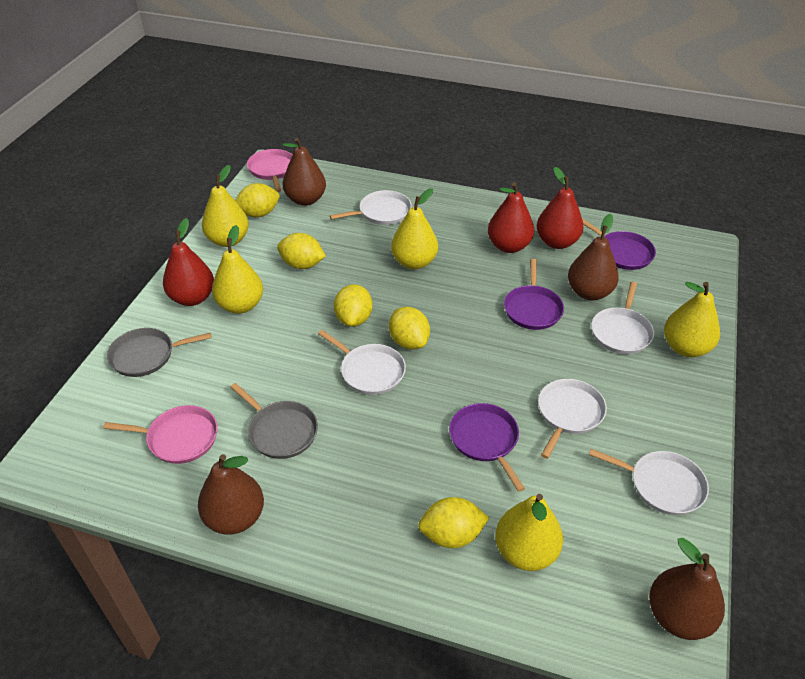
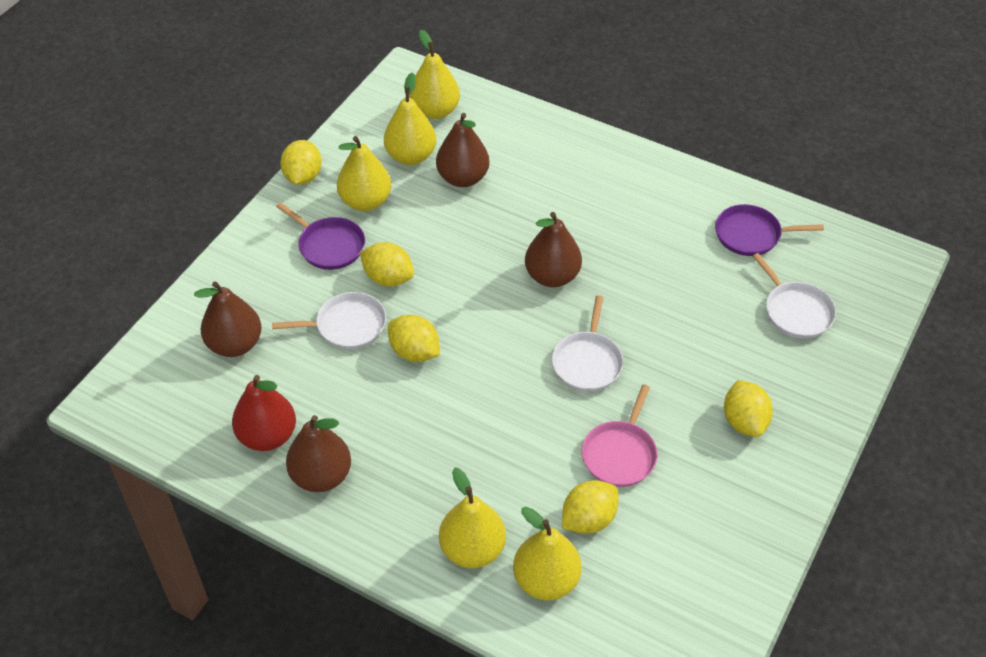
grey pan: 2 -> 0
pink pan: 2 -> 1
purple pan: 3 -> 2
red pear: 3 -> 1
white pan: 5 -> 3

